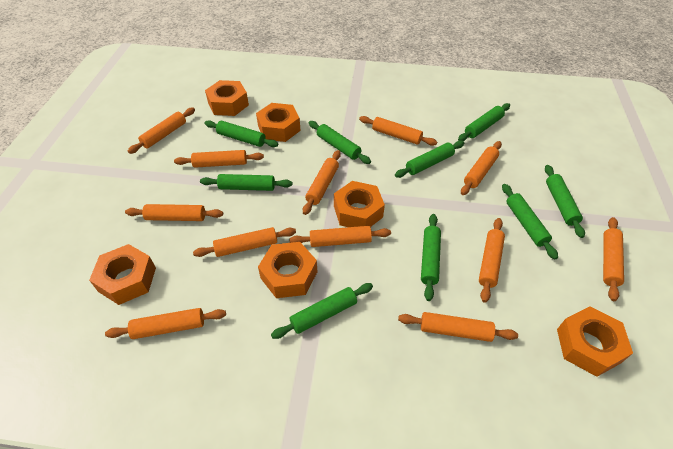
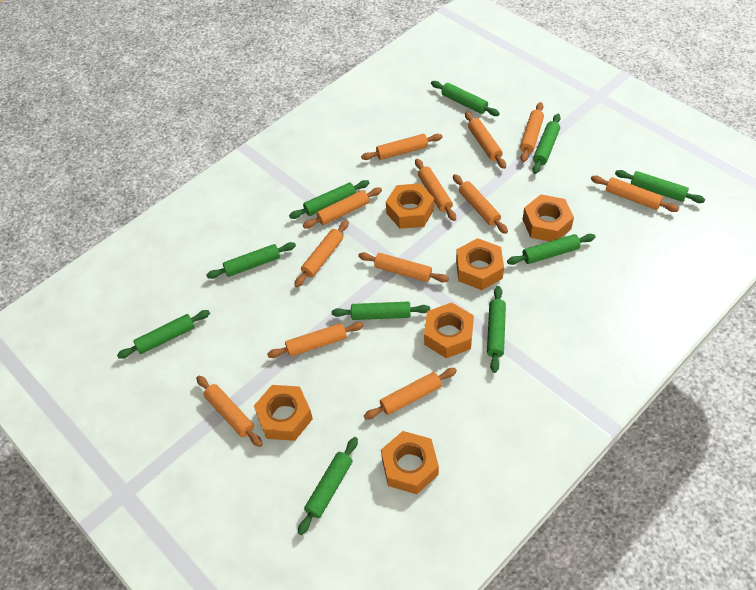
green rolling pin: 9 -> 10

